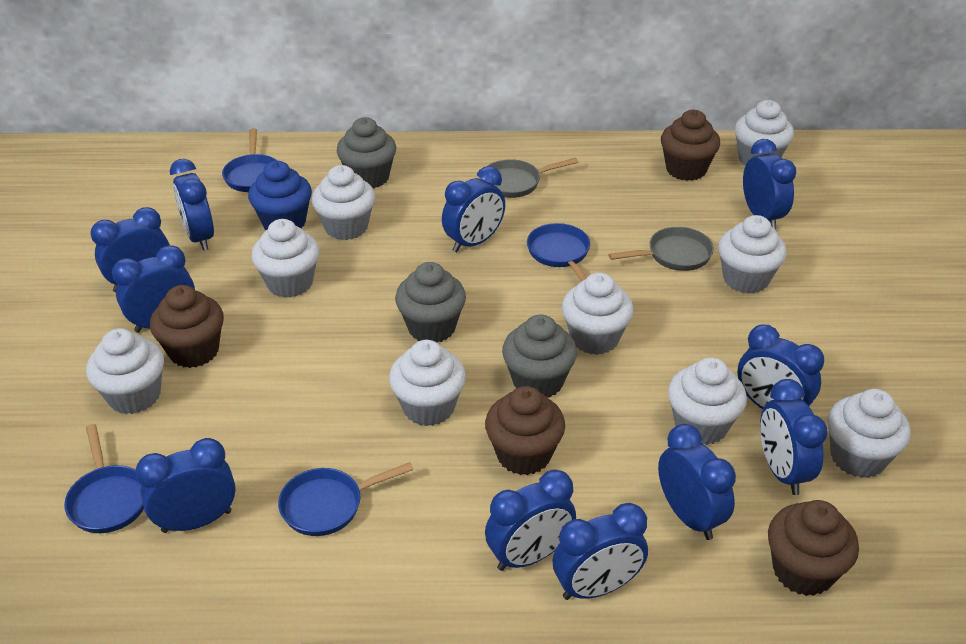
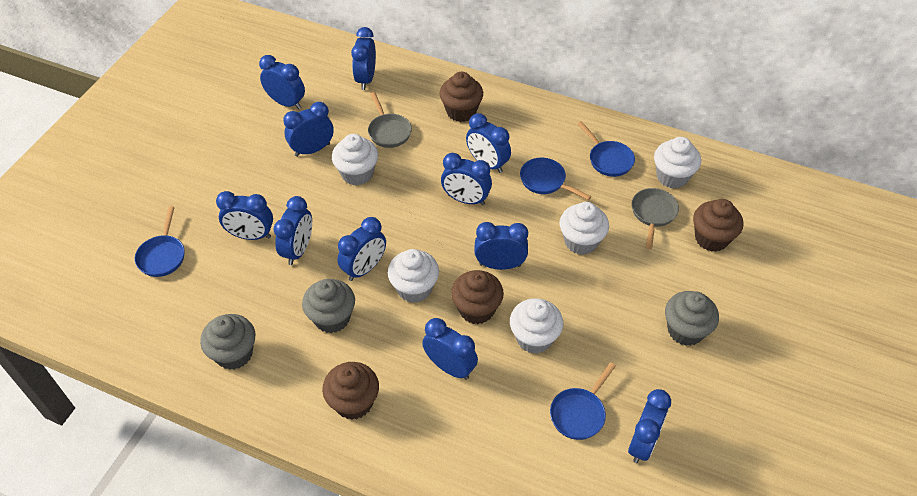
blue cupcake: 1 -> 0
white cupcake: 9 -> 5

